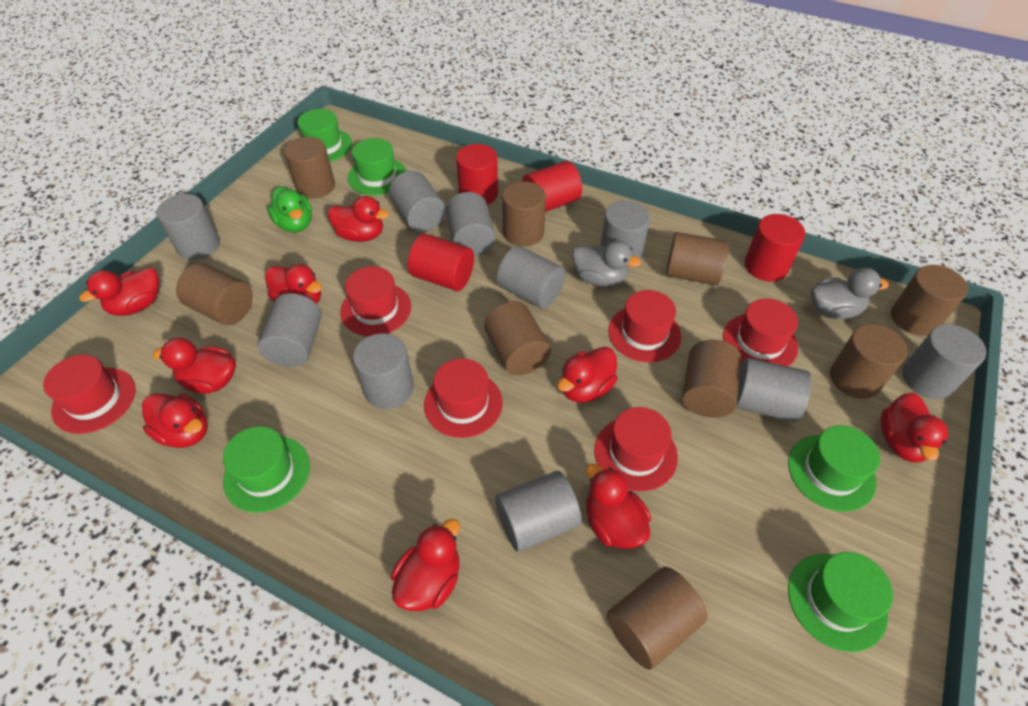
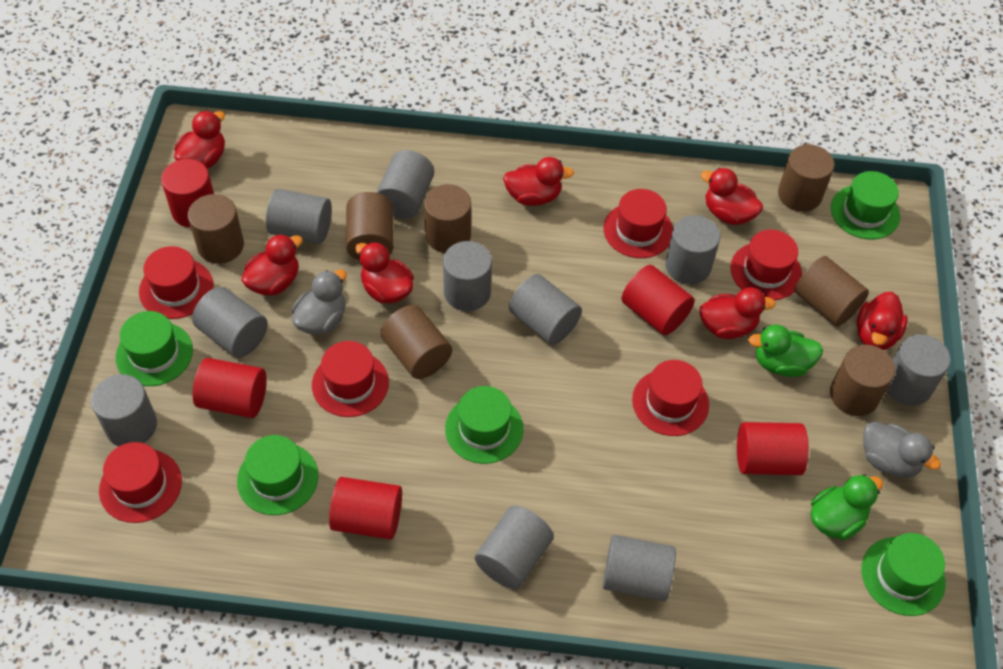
brown cylinder: 9 -> 7
green duck: 1 -> 2
red cylinder: 4 -> 5
red duck: 9 -> 7

